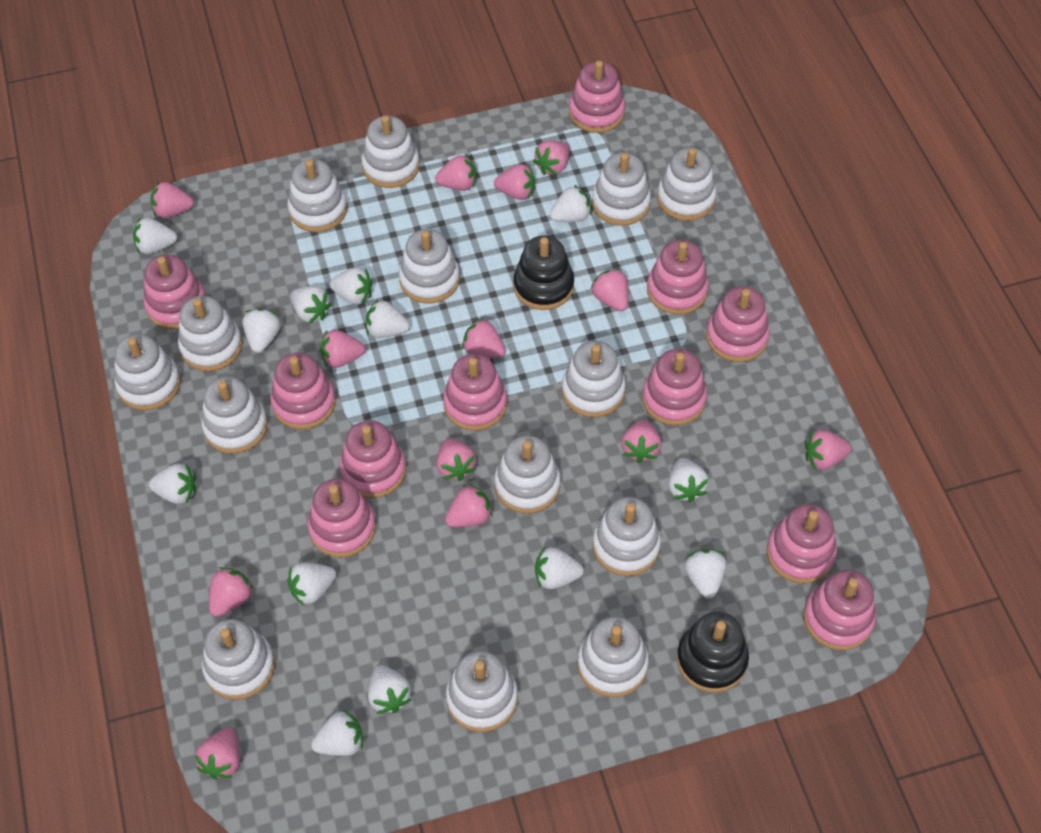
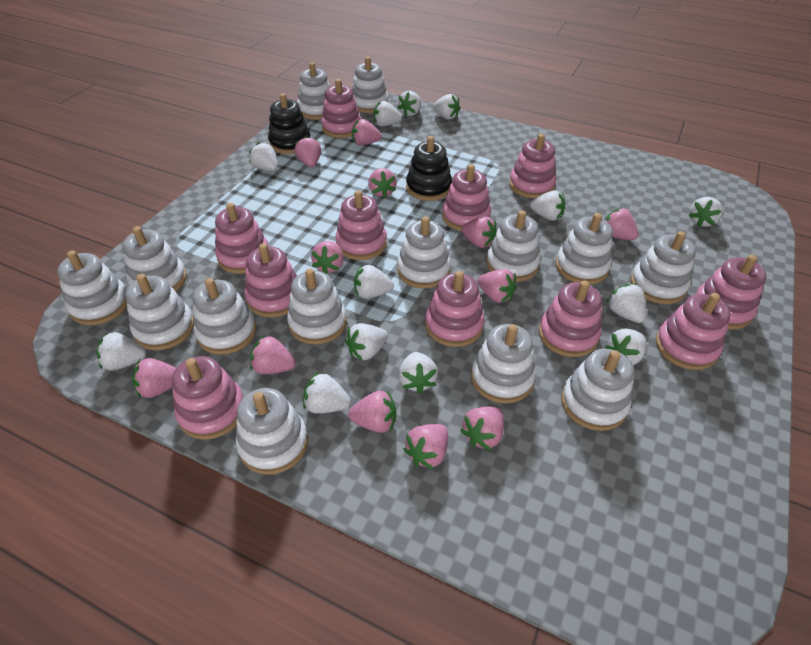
pink strawberry: 13 -> 12

